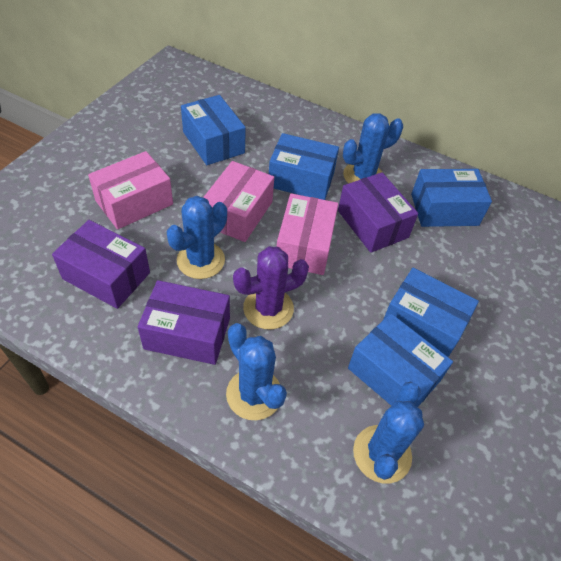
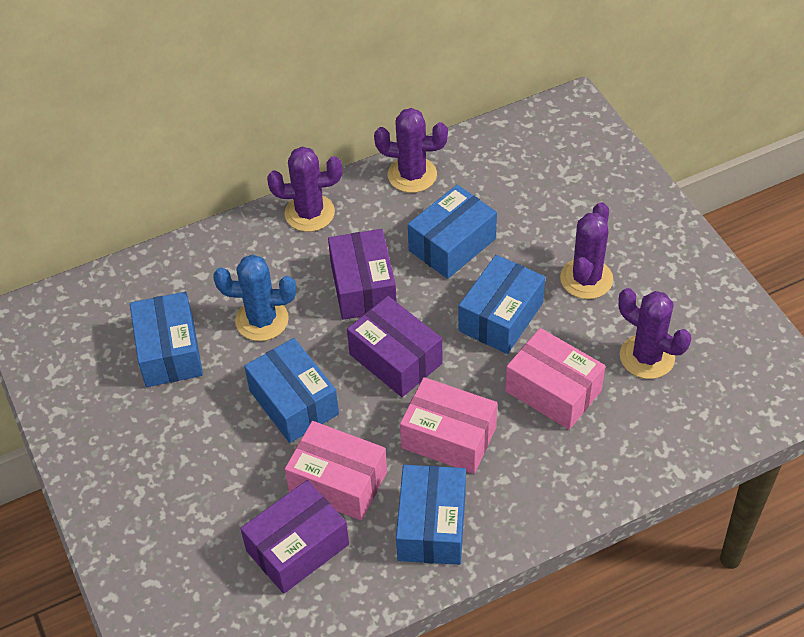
blue cactus: 4 -> 1
purple cactus: 1 -> 4

